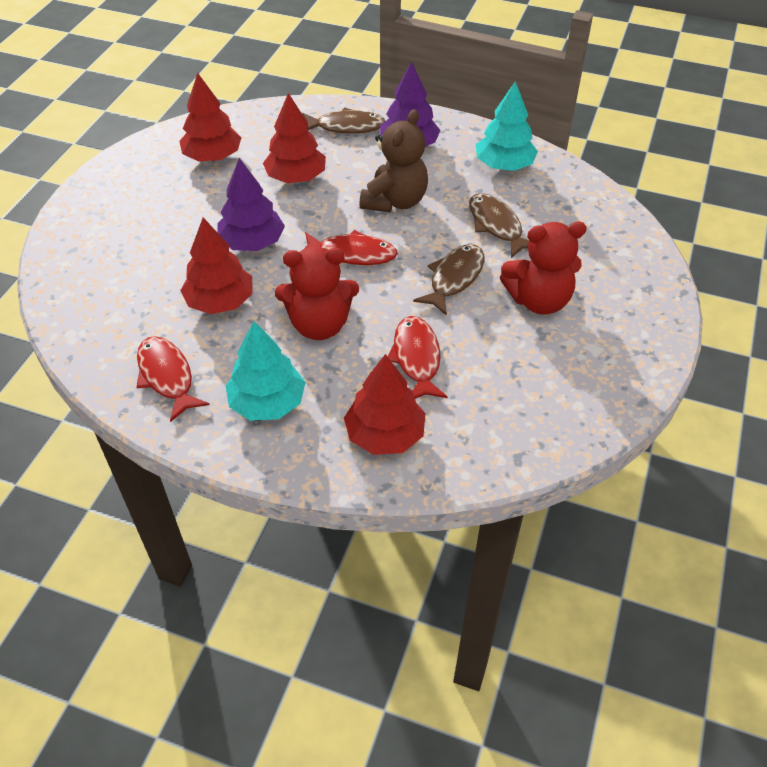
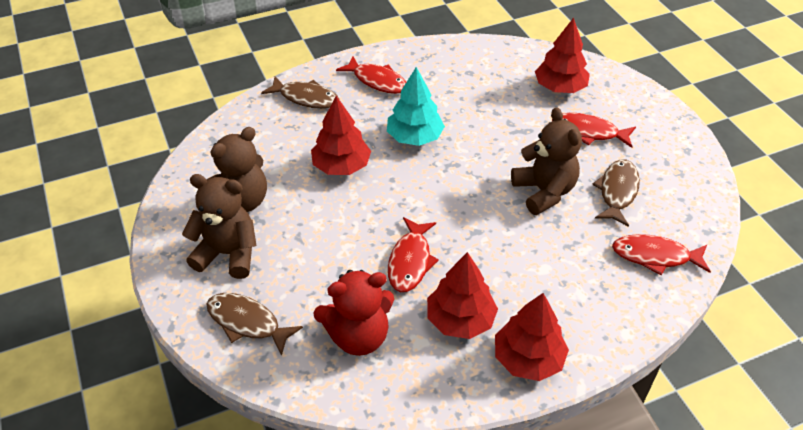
brown teddy bear: 1 -> 3
purple tree: 2 -> 0
red fish: 3 -> 4
red teddy bear: 2 -> 1
turquoise tree: 2 -> 1

